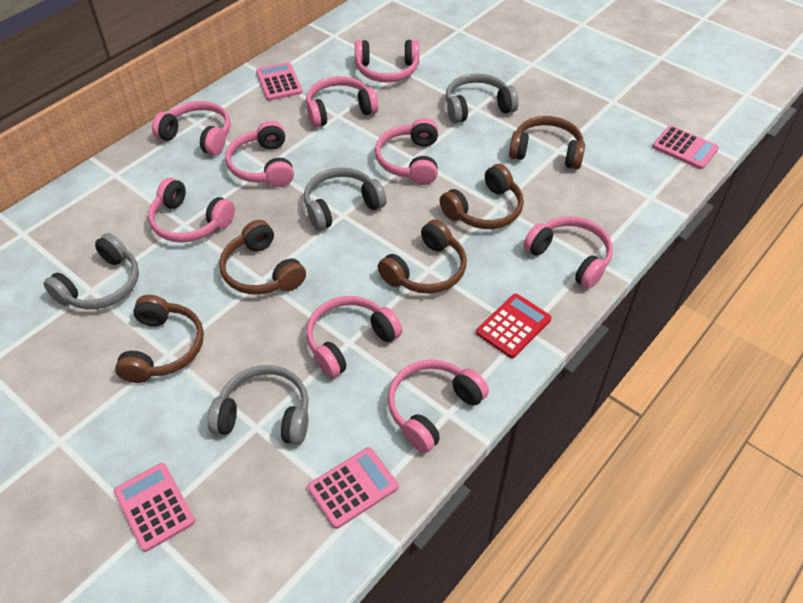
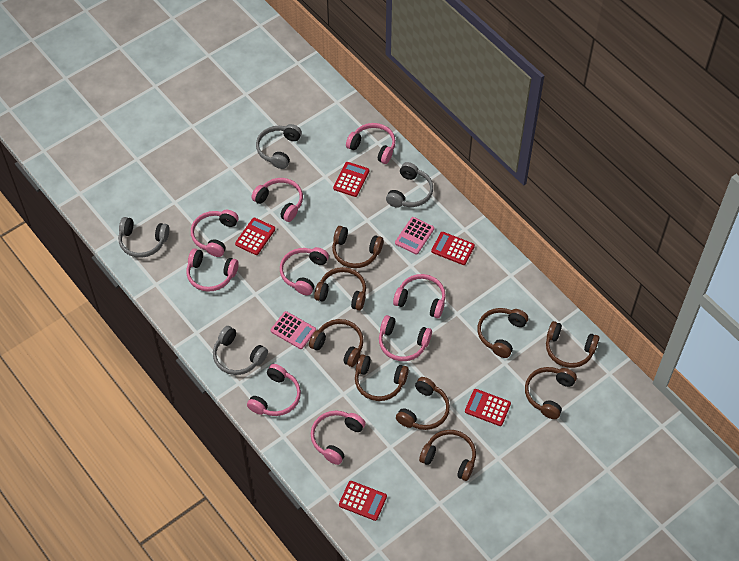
brown headphones: 5 -> 9
pink calculator: 4 -> 2
red calculator: 1 -> 5

